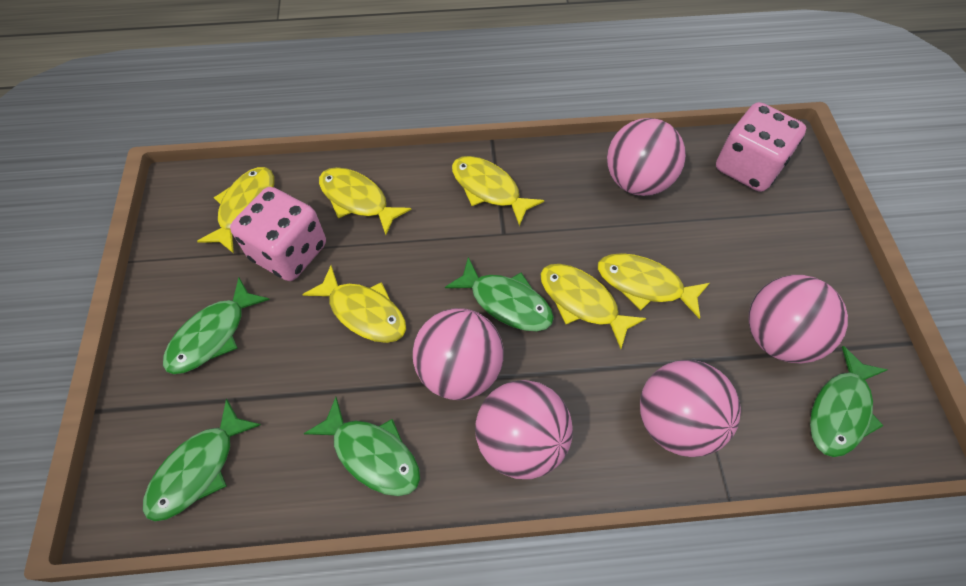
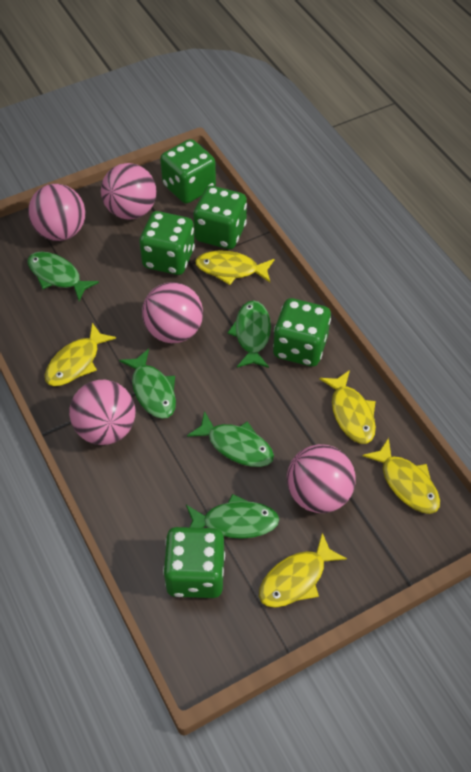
green dice: 0 -> 5
pink dice: 2 -> 0
yellow fish: 6 -> 5

